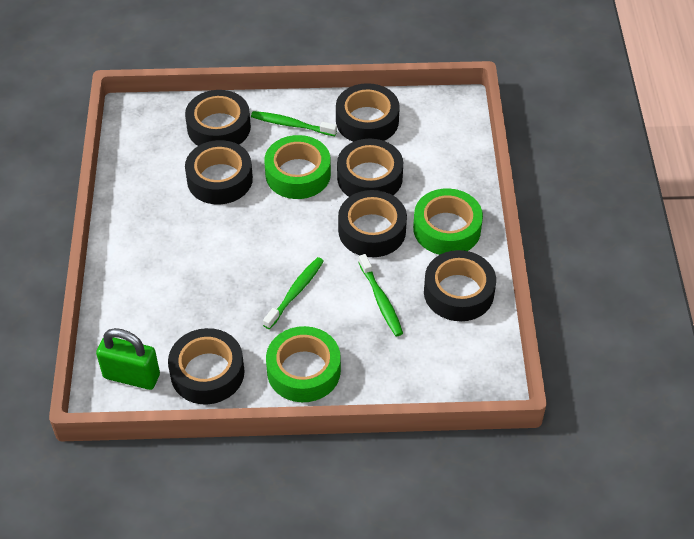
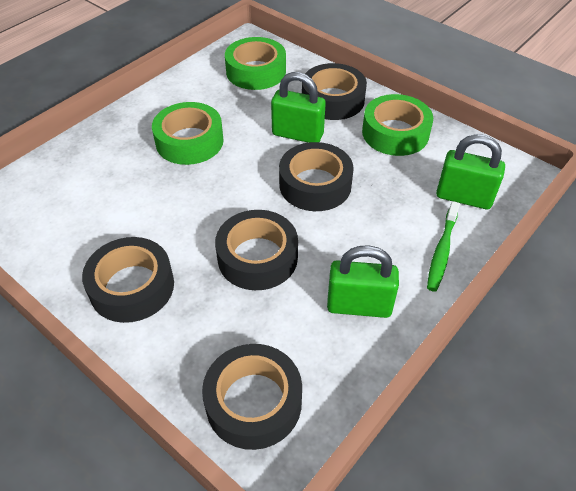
black tape: 7 -> 5
green padlock: 1 -> 3
green toothbrush: 3 -> 1

